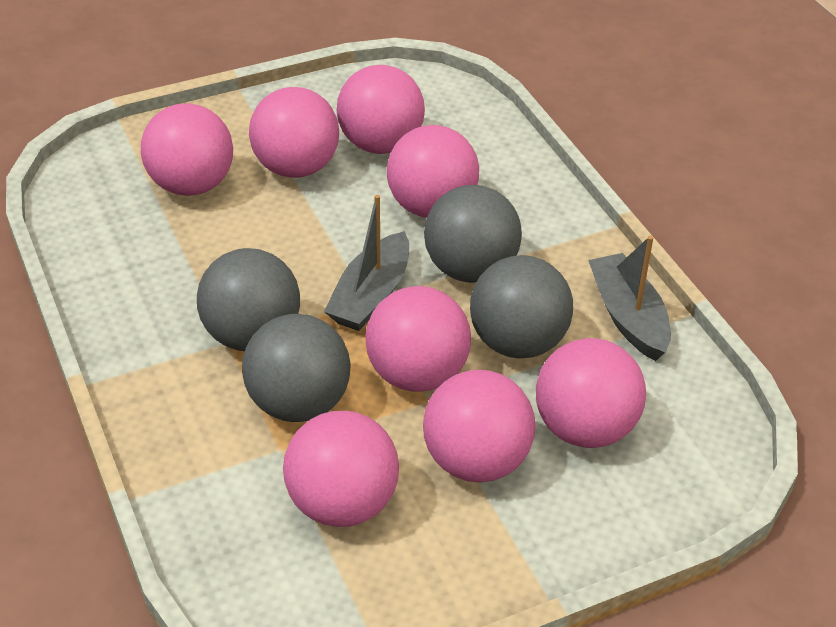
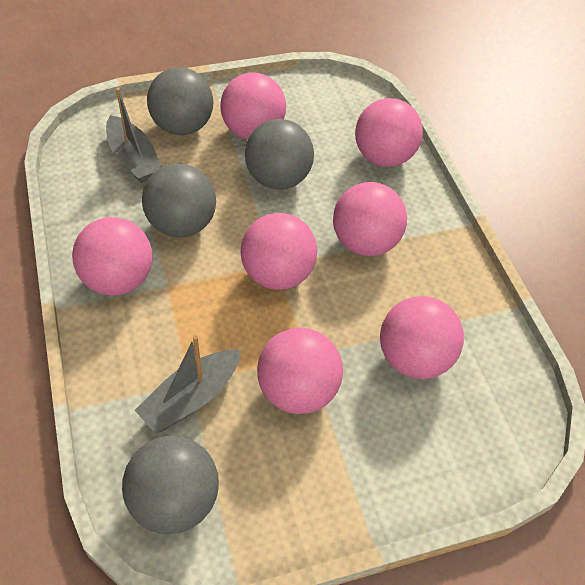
pink ball: 8 -> 7

